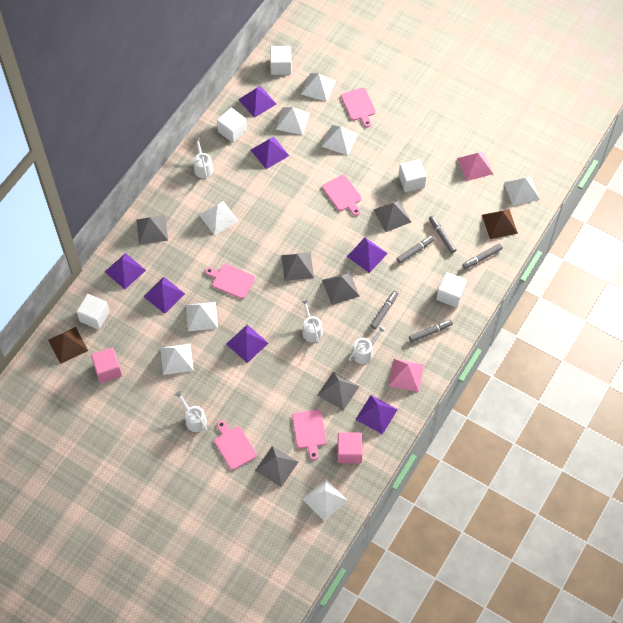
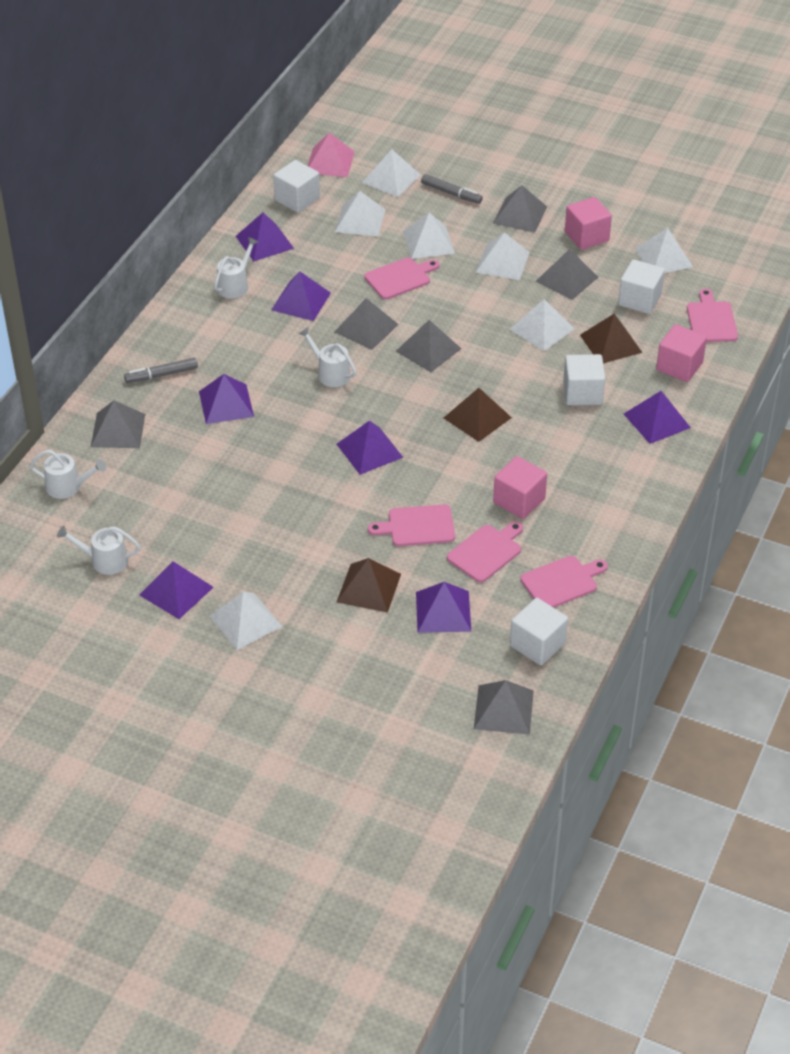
brown pyramid: 2 -> 3
grey marker: 5 -> 2
pink cube: 2 -> 3
pink pyramid: 2 -> 1
white cube: 5 -> 4
white pyramid: 8 -> 7

